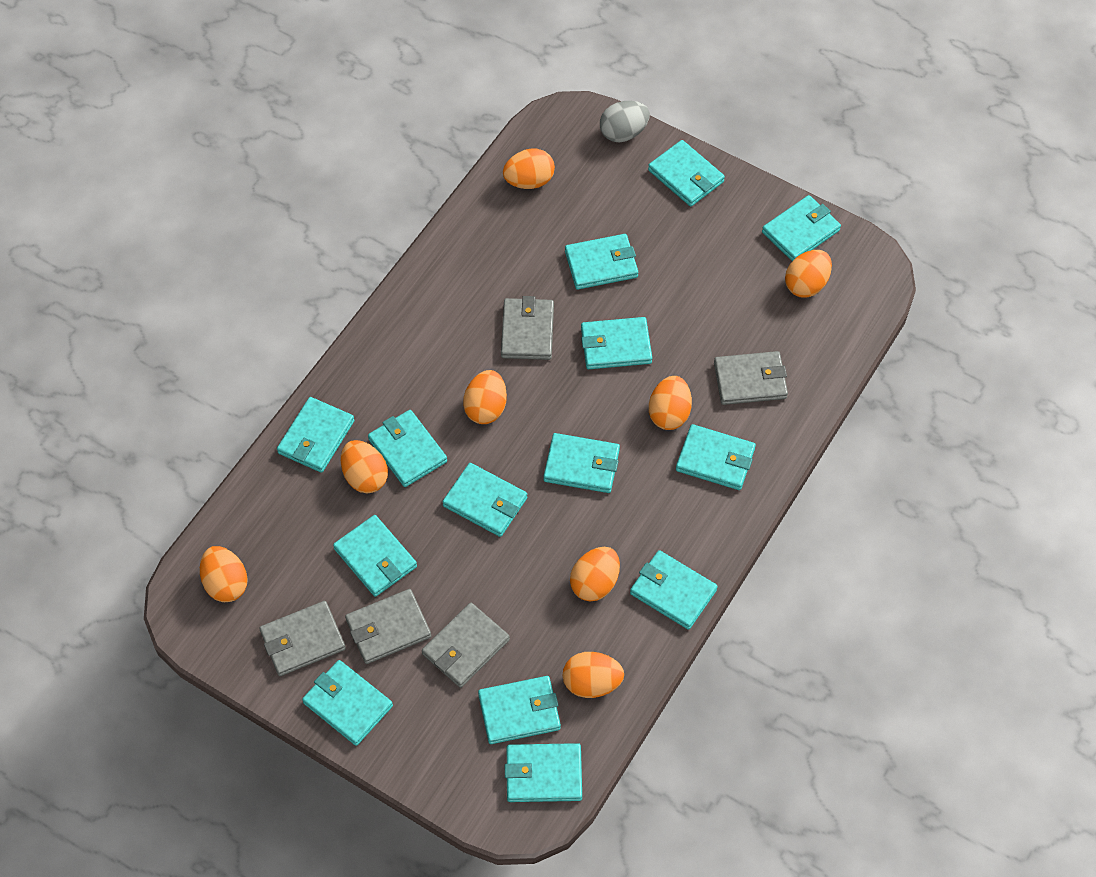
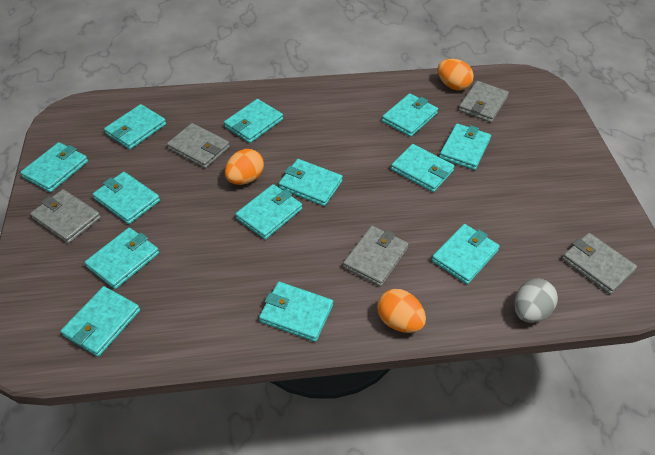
orange egg: 8 -> 3
turquoise wallet: 14 -> 13

